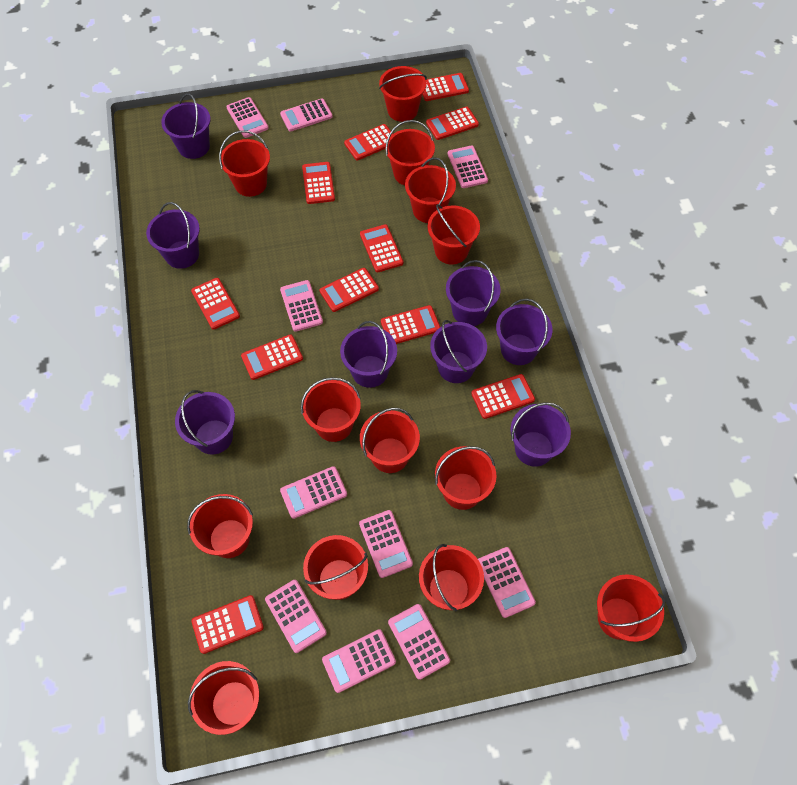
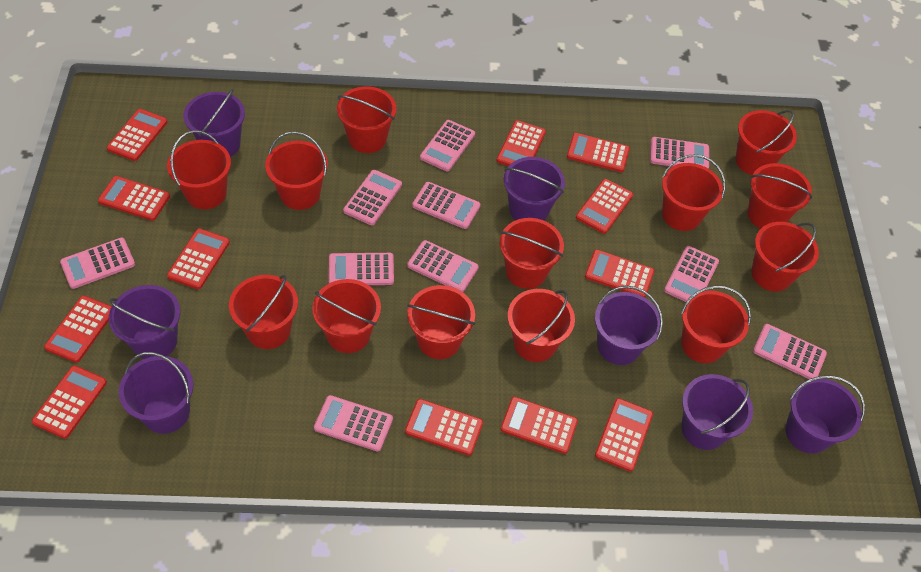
purple bucket: 8 -> 7
red calculator: 11 -> 12

